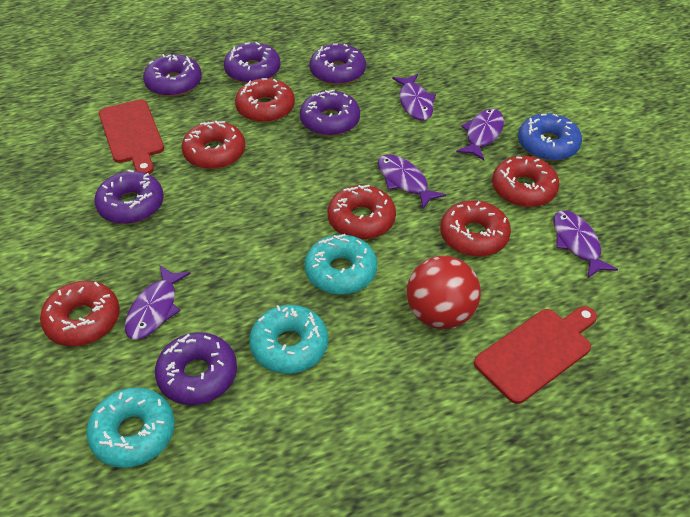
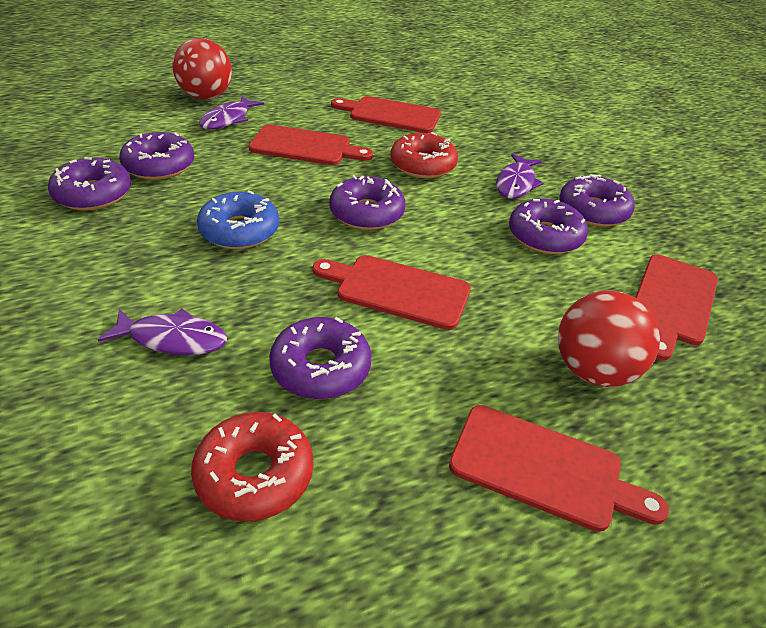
purple fish: 5 -> 3
red ball: 1 -> 2
red cutting board: 2 -> 5
red donut: 6 -> 2
turquoise donut: 3 -> 0

